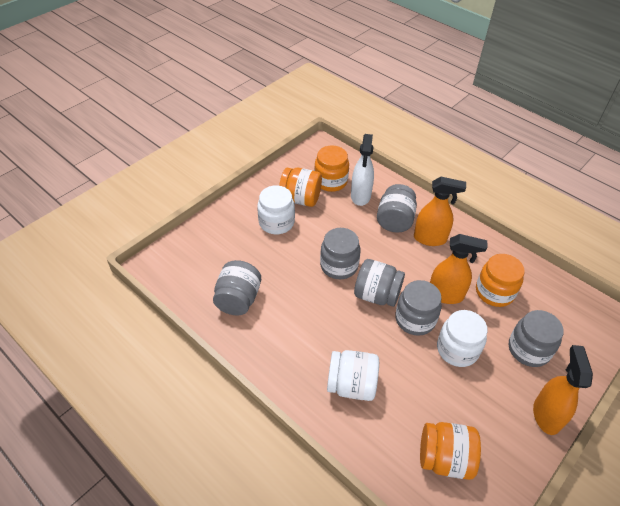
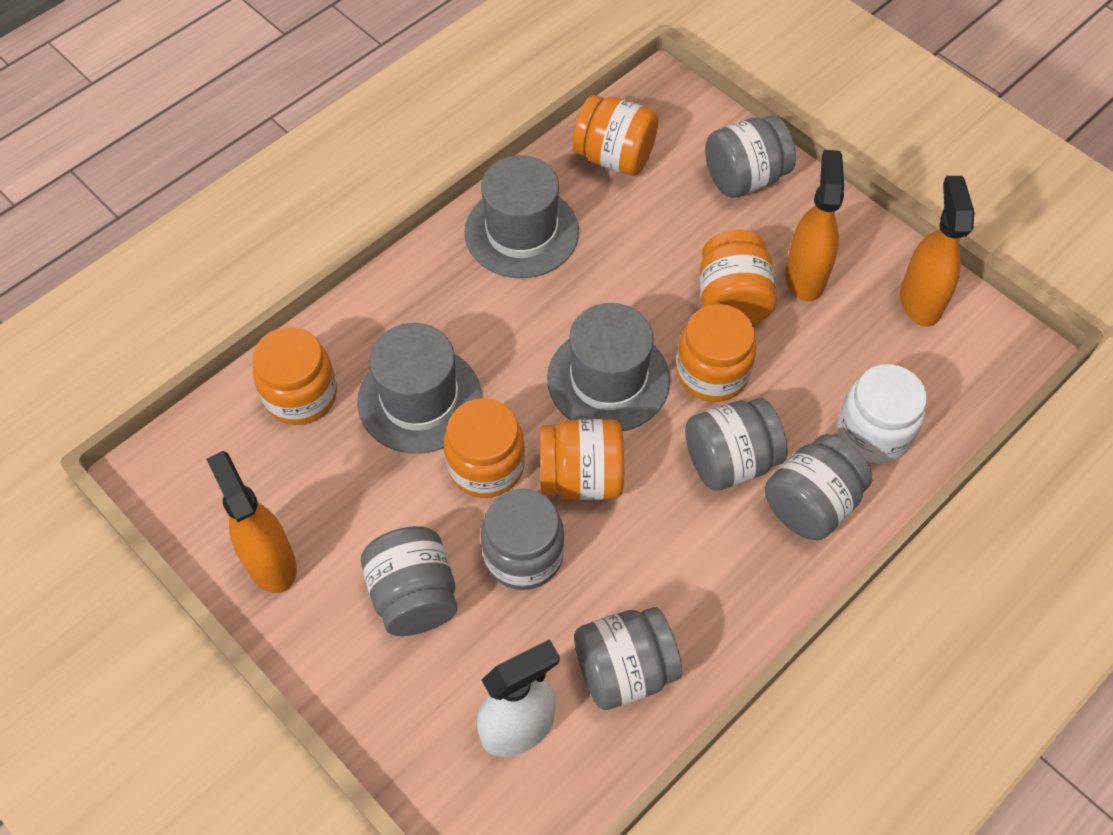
grey hat: 0 -> 3
orange jar: 4 -> 6
white jar: 3 -> 1

